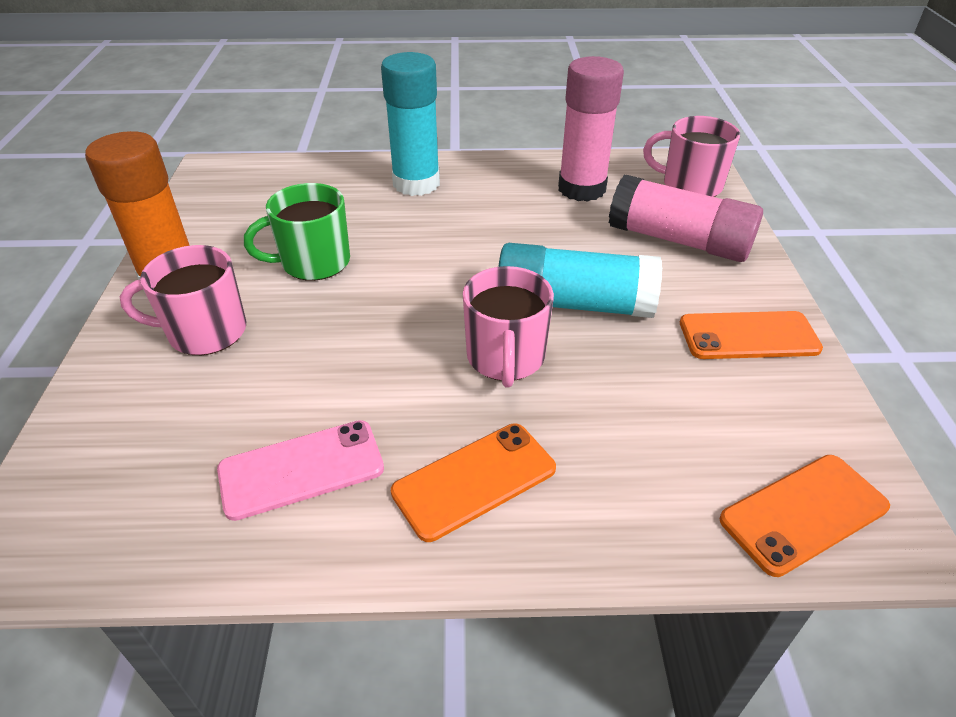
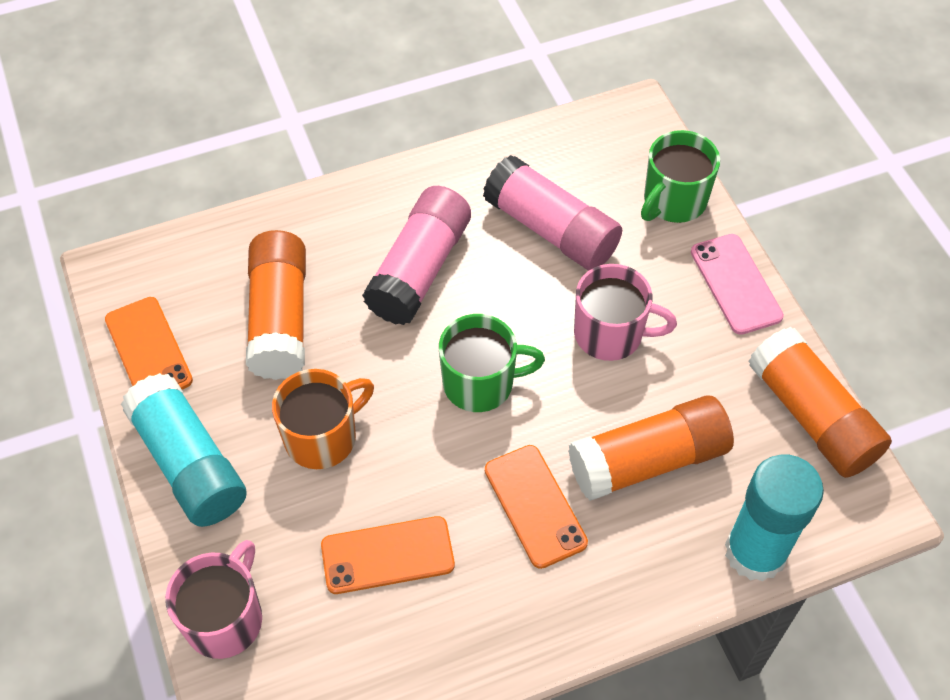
green mug: 1 -> 2
orange glue stick: 1 -> 3
orange mug: 0 -> 1
pink mug: 3 -> 2

